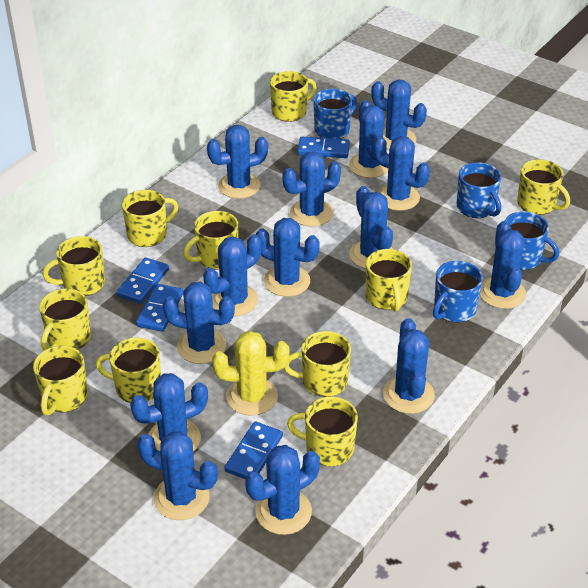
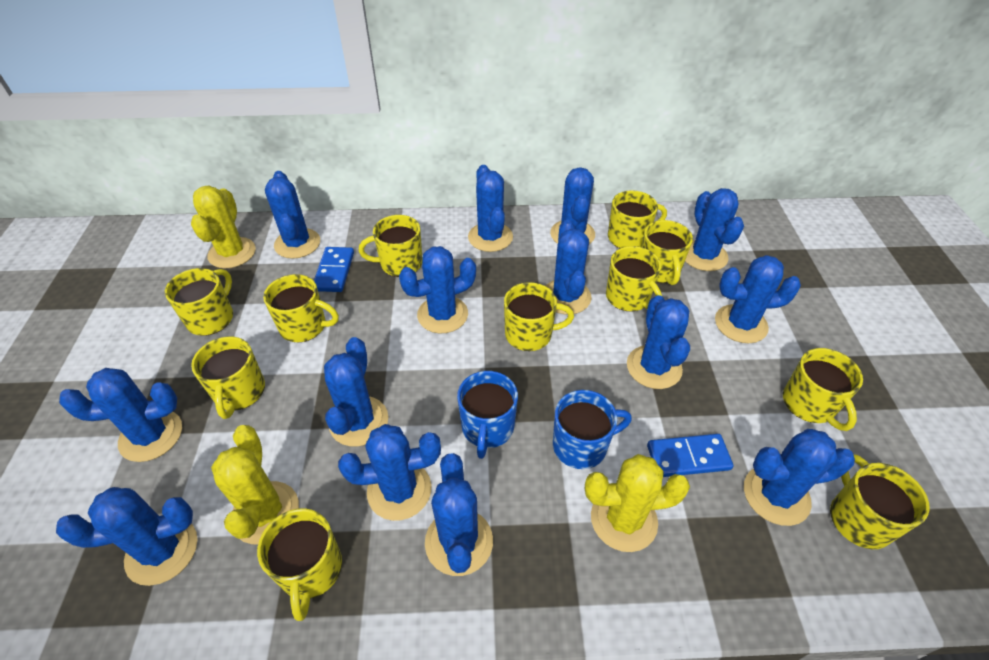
blue domino: 4 -> 2
blue mug: 4 -> 2
yellow cactus: 1 -> 3

